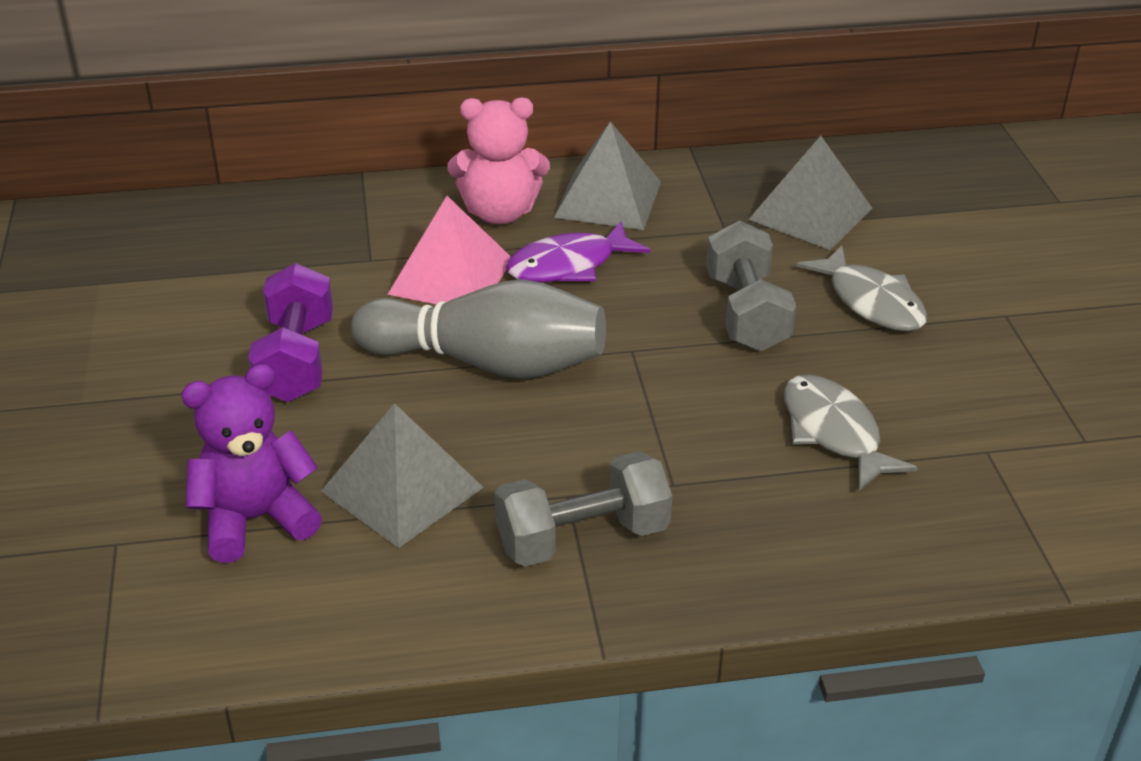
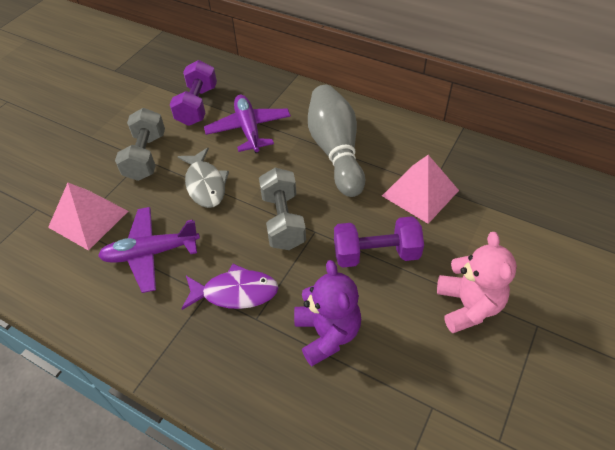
grey fish: 2 -> 1
grey pyramid: 3 -> 0
pink pyramid: 1 -> 2
purple dumbbell: 1 -> 2
purple plane: 0 -> 2

